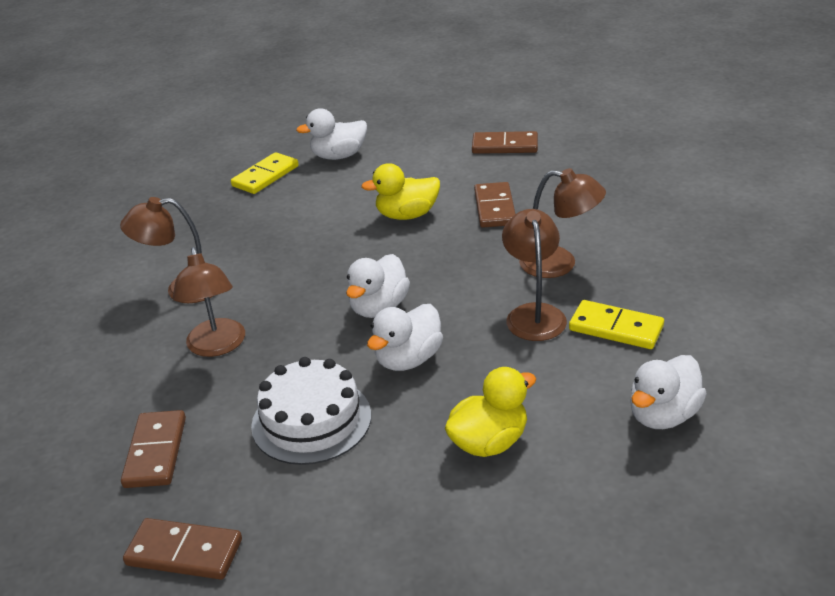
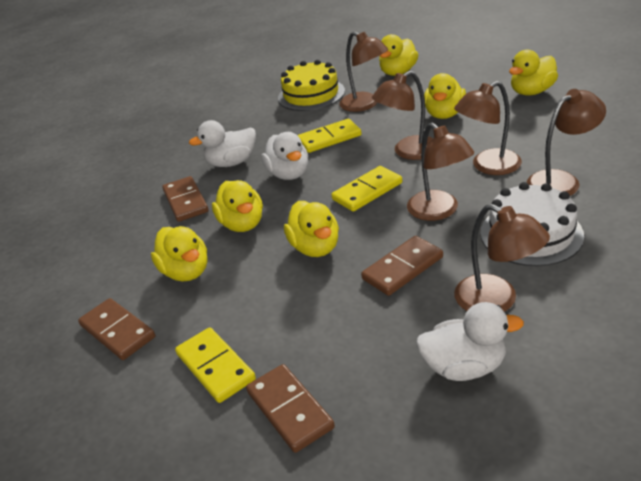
brown lamp: 4 -> 6
white duck: 4 -> 3
yellow cake: 0 -> 1
yellow domino: 2 -> 3
yellow duck: 2 -> 6

